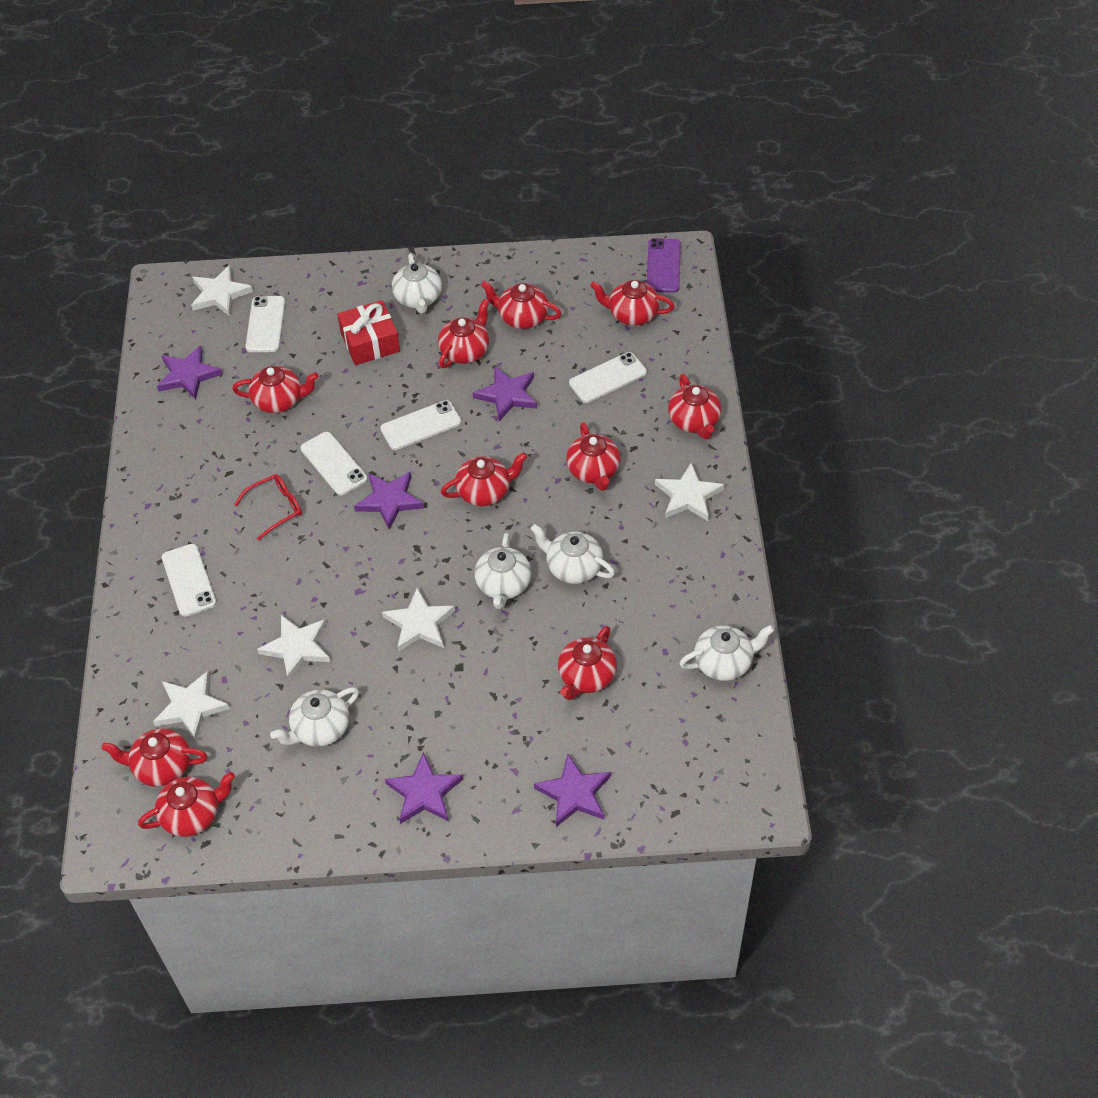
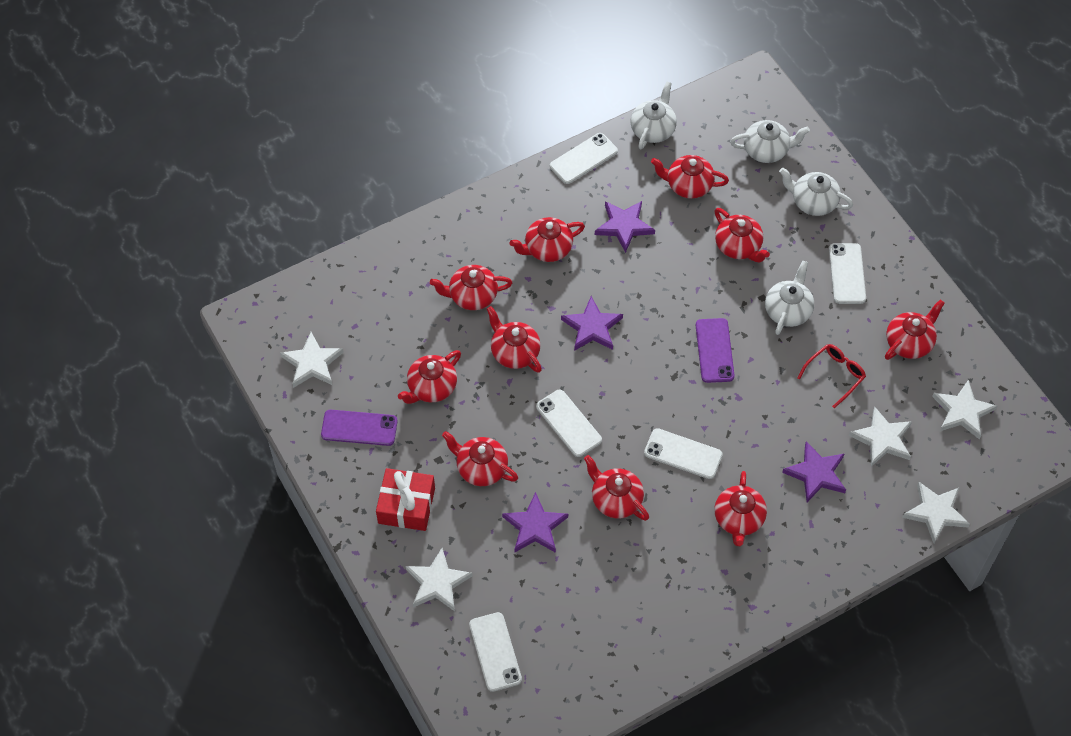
purple phone: 1 -> 2
purple star: 5 -> 4
white teapot: 5 -> 4

